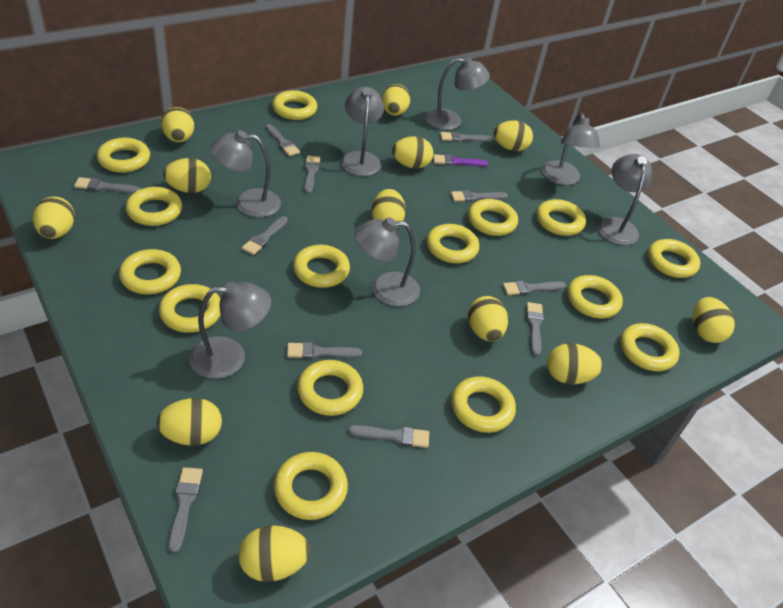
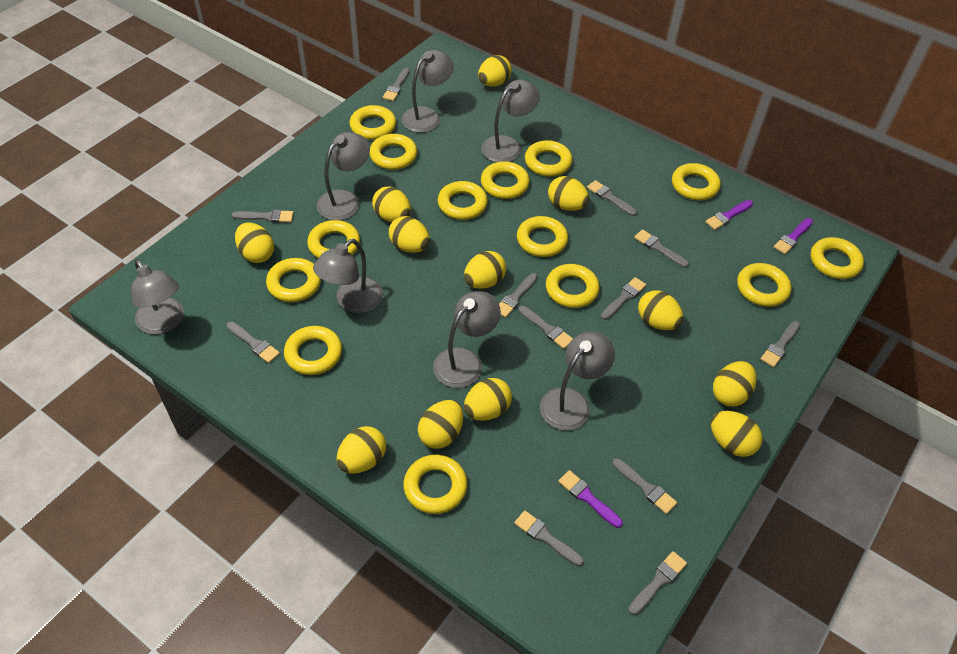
grey brush: 11 -> 12
purple brush: 1 -> 3
yellow ring: 15 -> 14

